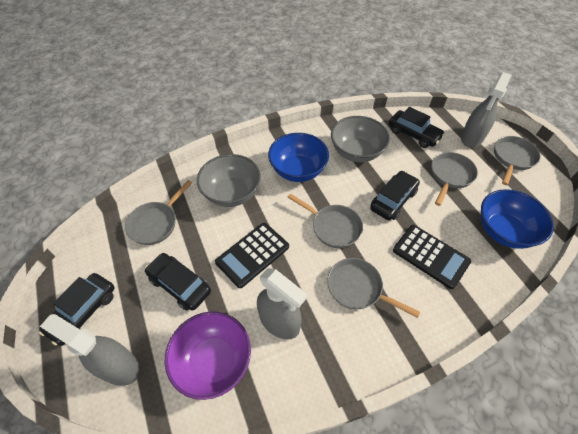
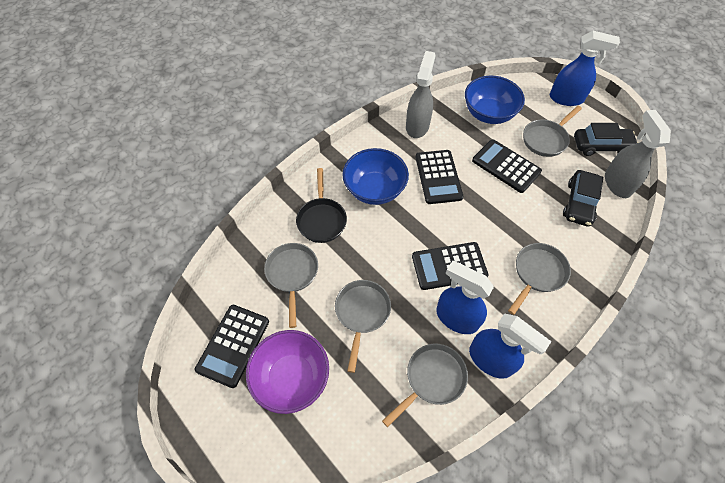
black calculator: 2 -> 4
black car: 4 -> 2
black pan: 0 -> 1
blue spray bottle: 0 -> 3
grey bowl: 2 -> 0
grey spray bottle: 3 -> 2

